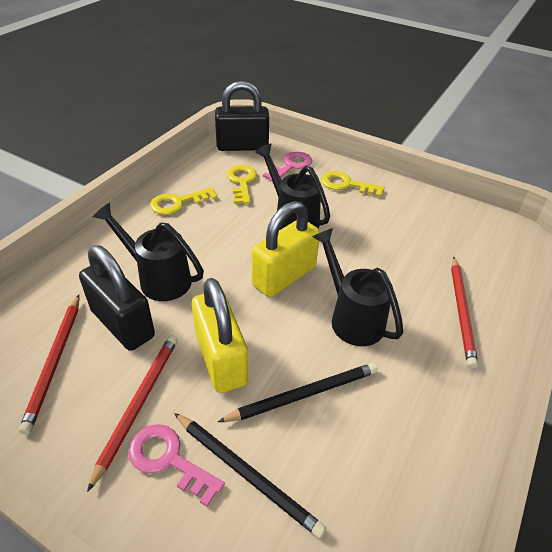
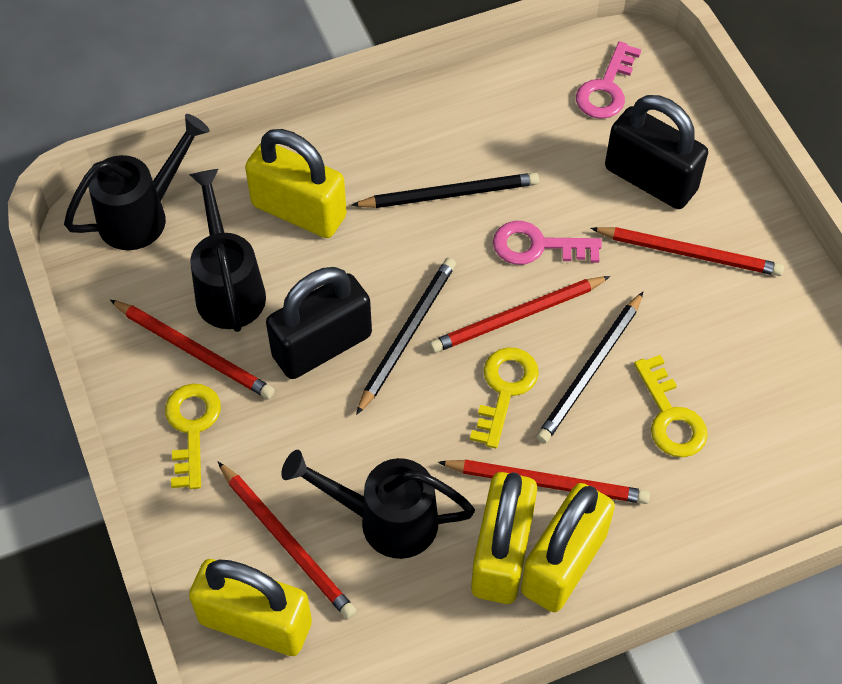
black pencil: 2 -> 3
red pencil: 3 -> 5
yellow padlock: 2 -> 4

